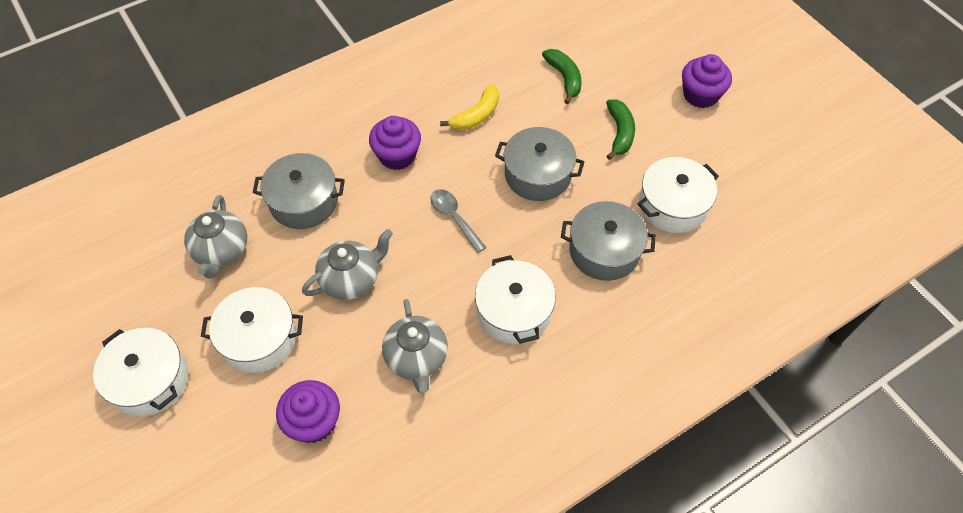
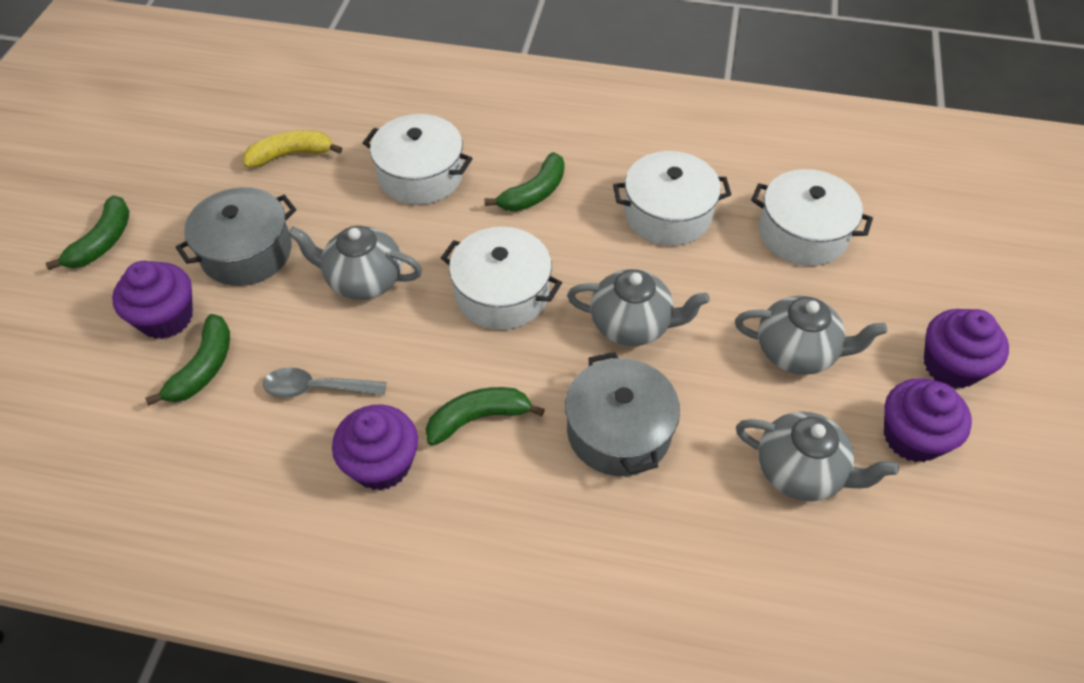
green banana: 2 -> 4
grey pot: 3 -> 2
grey teapot: 3 -> 4
purple cupcake: 3 -> 4

